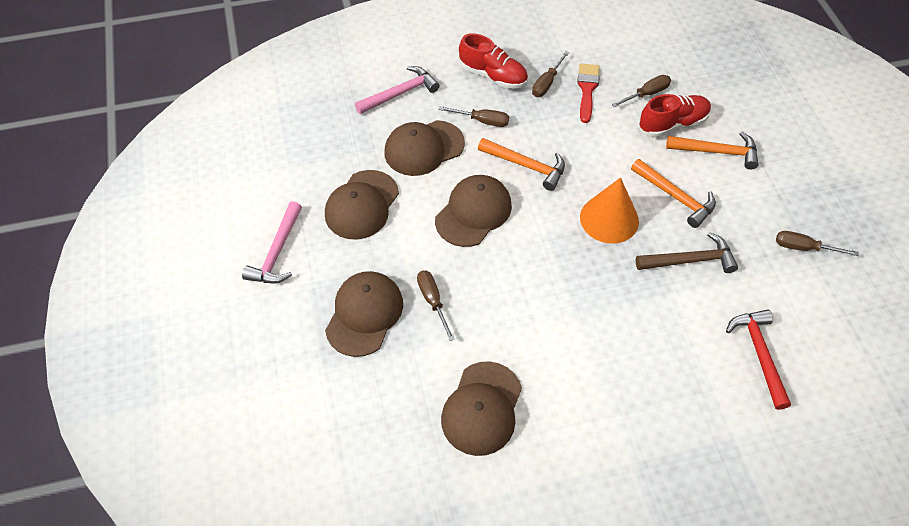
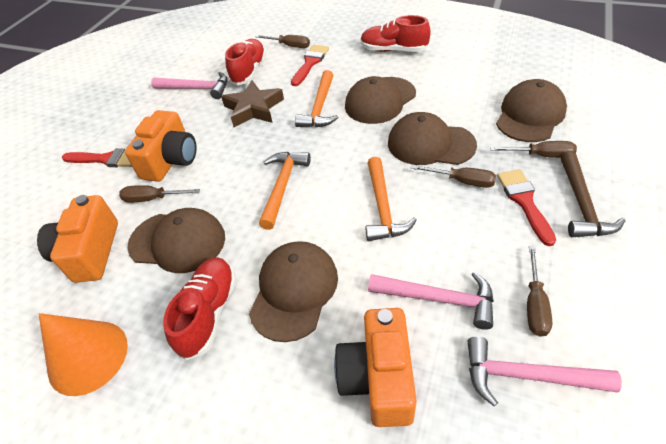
brown star: 0 -> 1
orange camera: 0 -> 3
pink hammer: 2 -> 3
red brush: 1 -> 3
red hammer: 1 -> 0
red shoe: 2 -> 3

